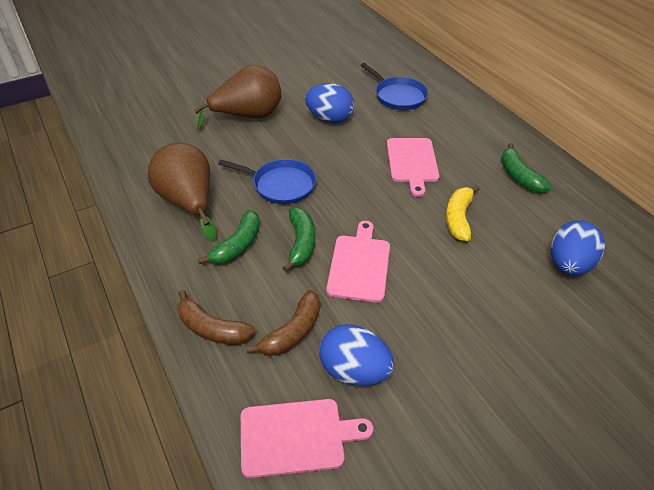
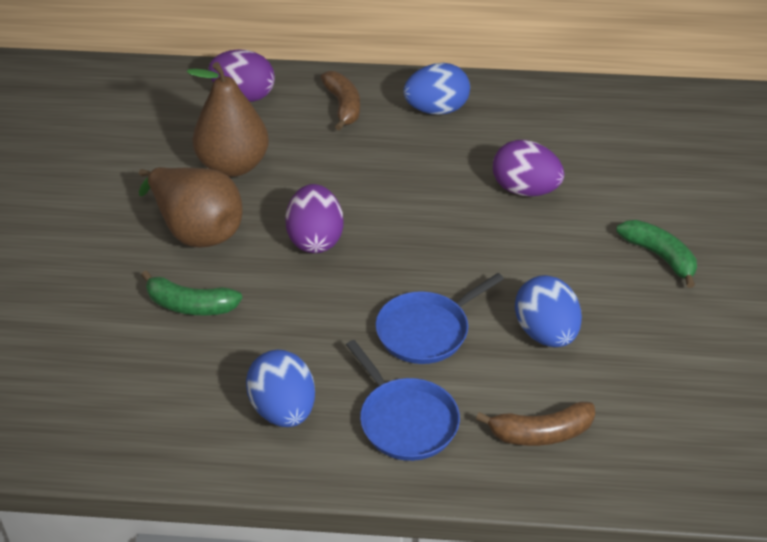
green banana: 3 -> 2
pink cutting board: 3 -> 0
purple egg: 0 -> 3
yellow banana: 1 -> 0

